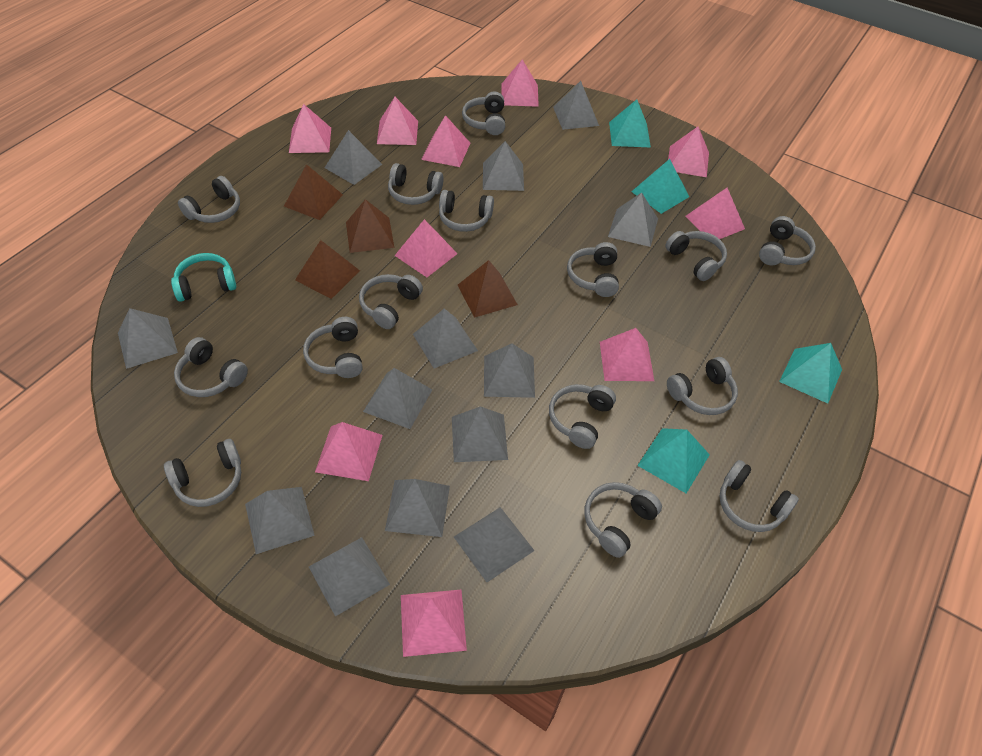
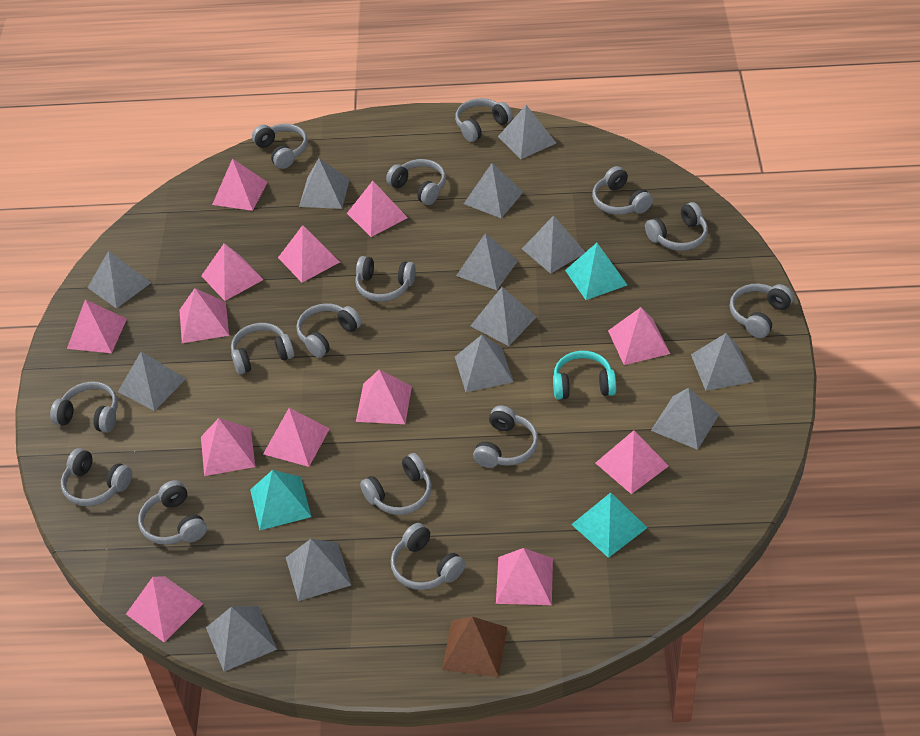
brown pyramid: 4 -> 1
pink pyramid: 10 -> 13
turquoise pyramid: 4 -> 3

